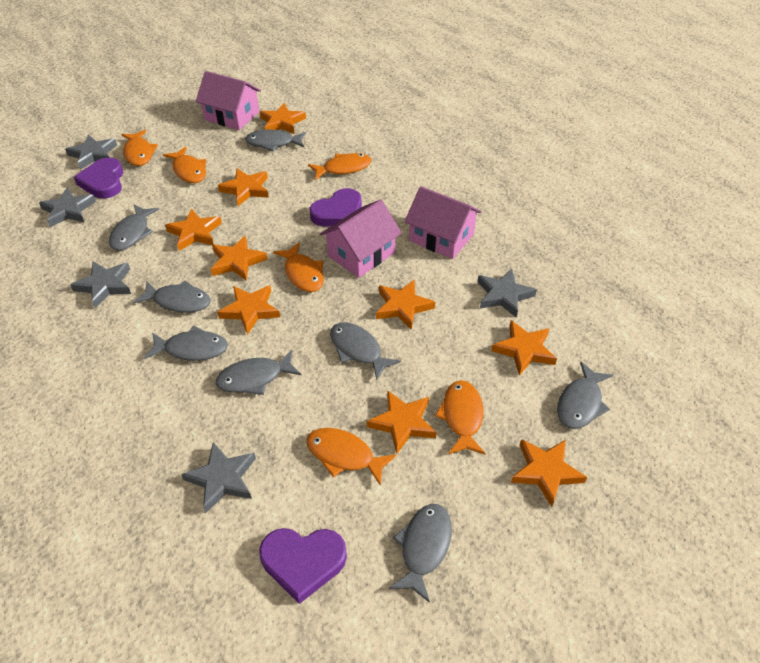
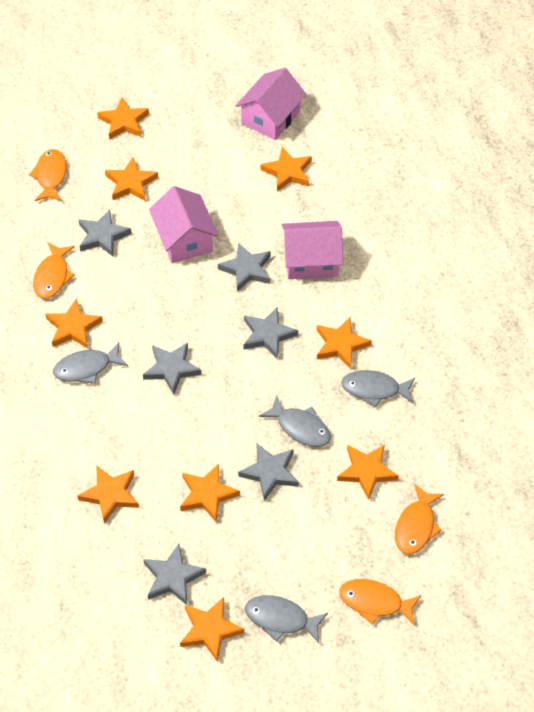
grey fish: 8 -> 4
grey star: 5 -> 6
orange fish: 6 -> 4
purple heart: 3 -> 0

